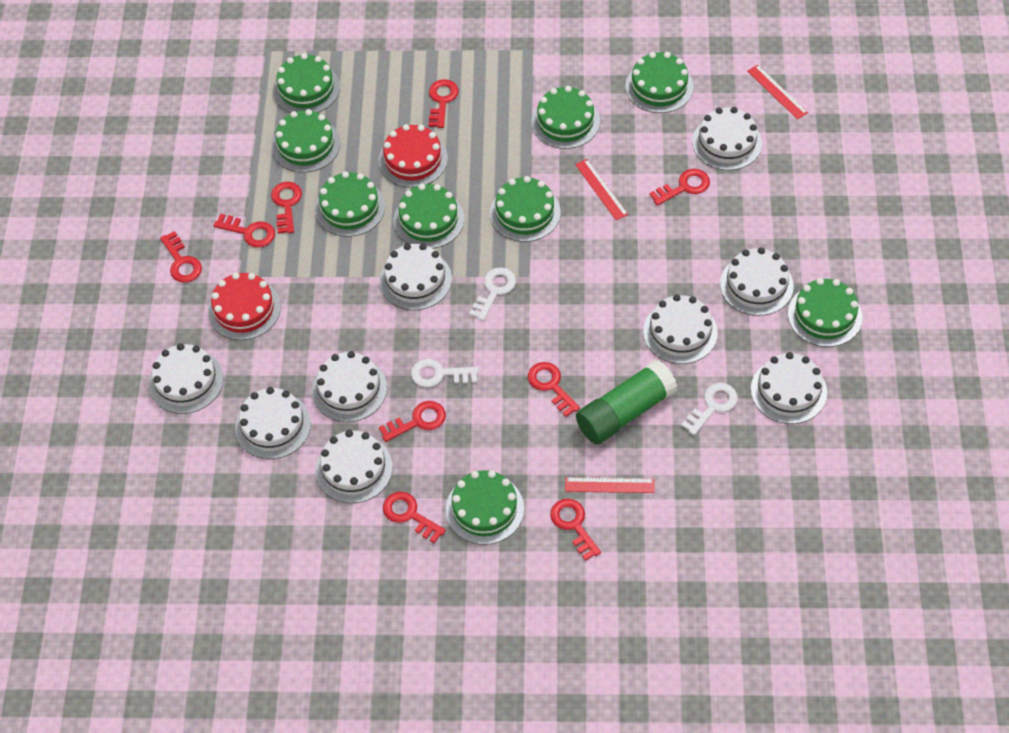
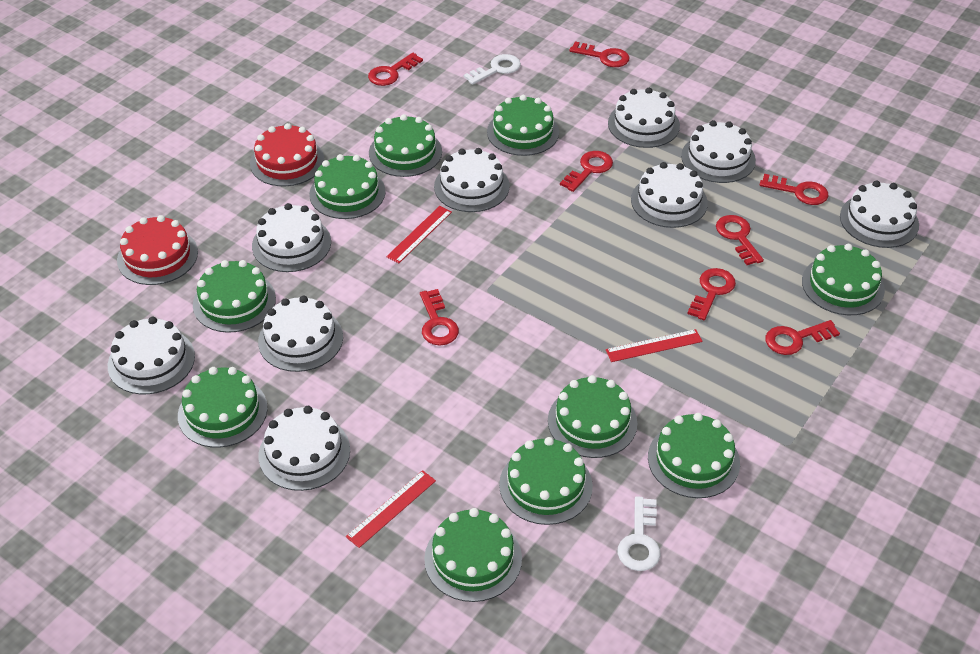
green cake: 9 -> 10
green glue stick: 1 -> 0
red key: 9 -> 8
white key: 3 -> 2

